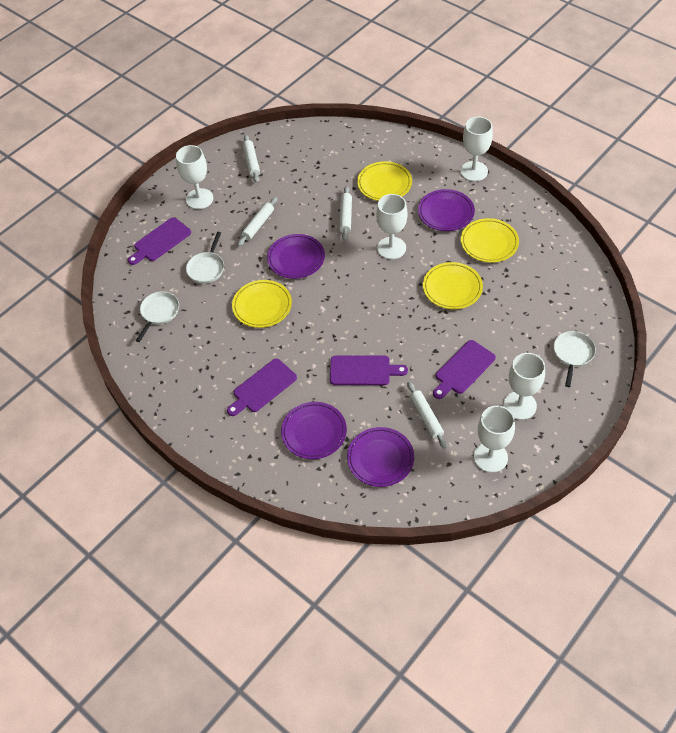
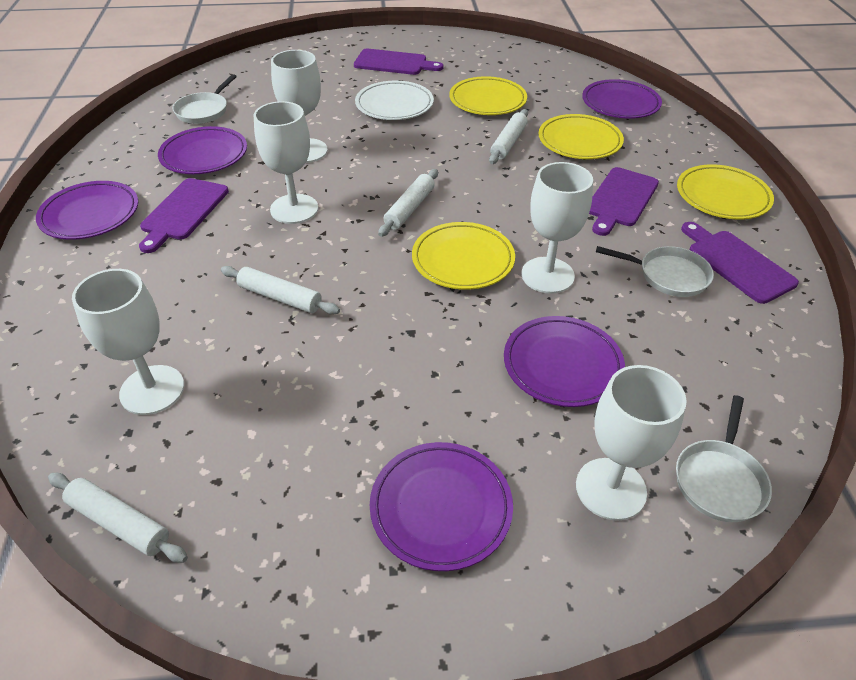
purple plate: 4 -> 5
white plate: 0 -> 1

